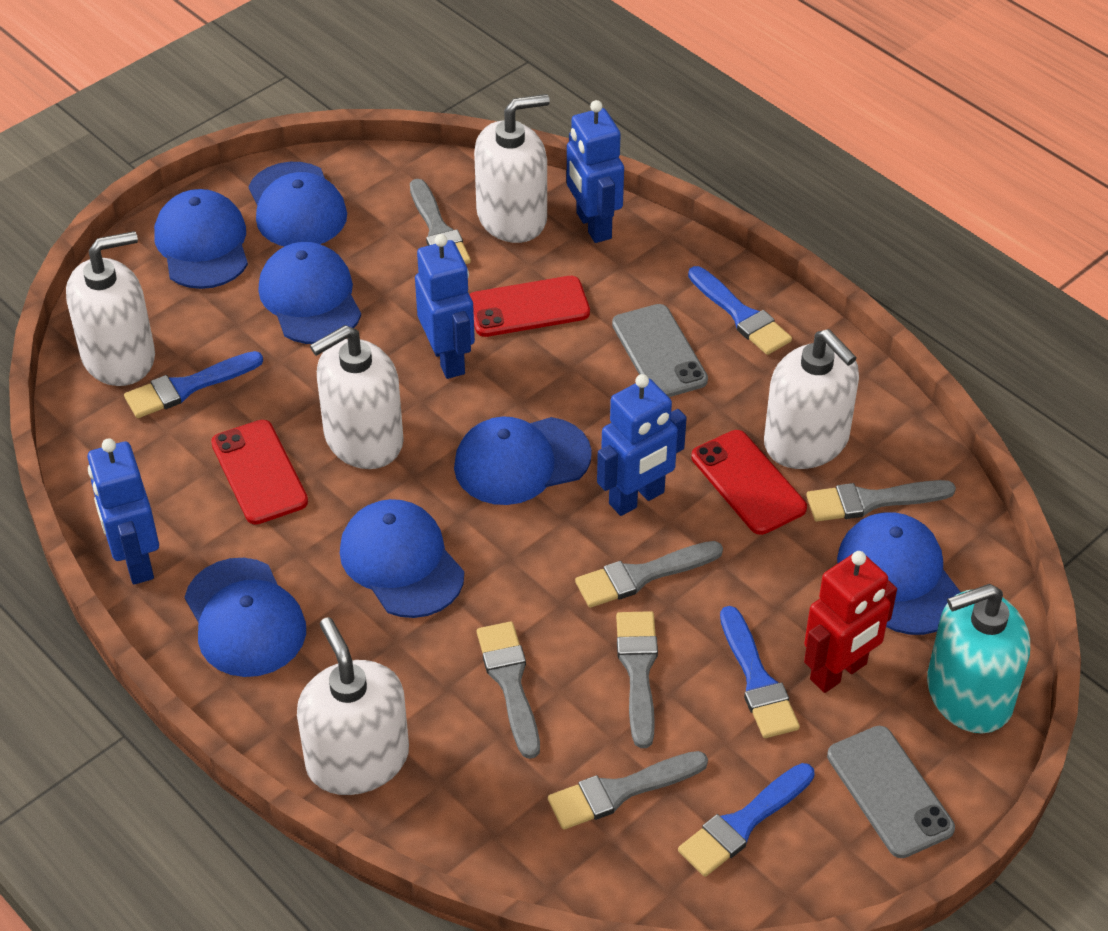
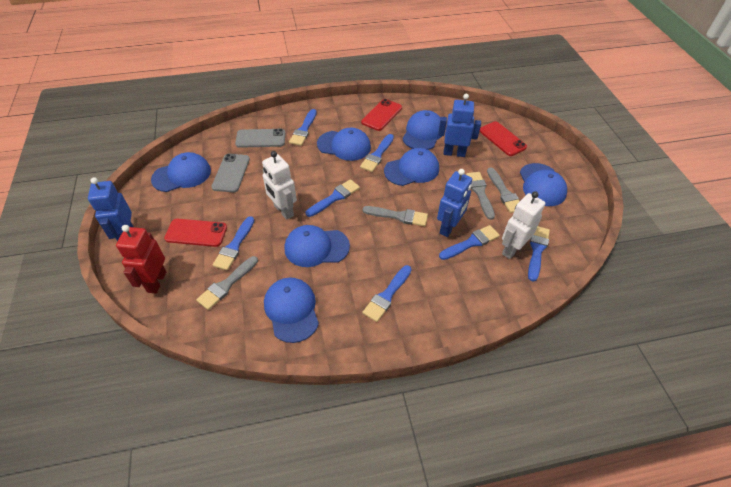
blue brush: 4 -> 7
blue robot: 4 -> 3
grey brush: 6 -> 4
turquoise soap dispenser: 1 -> 0
white robot: 0 -> 2
white soap dispenser: 5 -> 0

